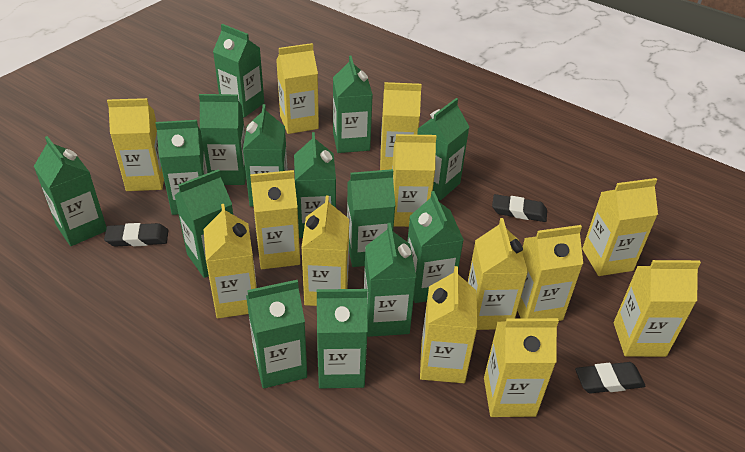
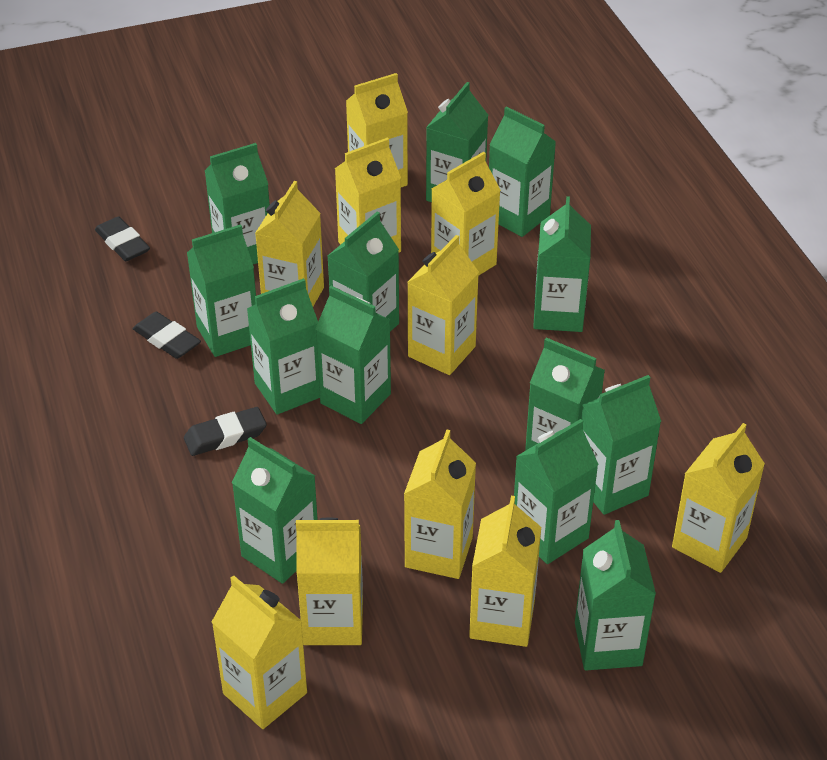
green carton: 14 -> 13
yellow carton: 13 -> 10

